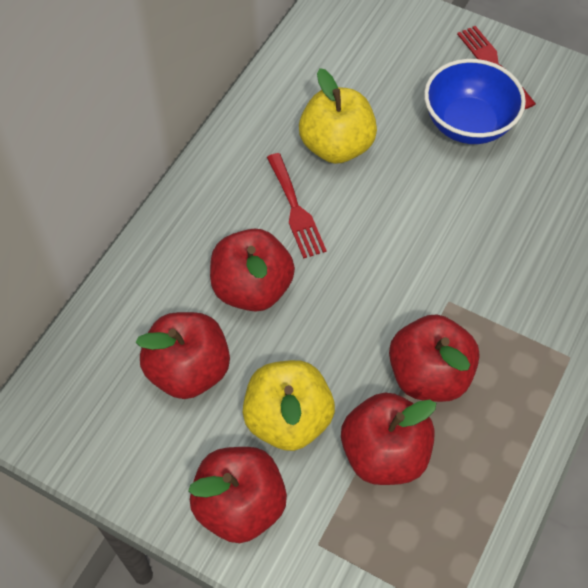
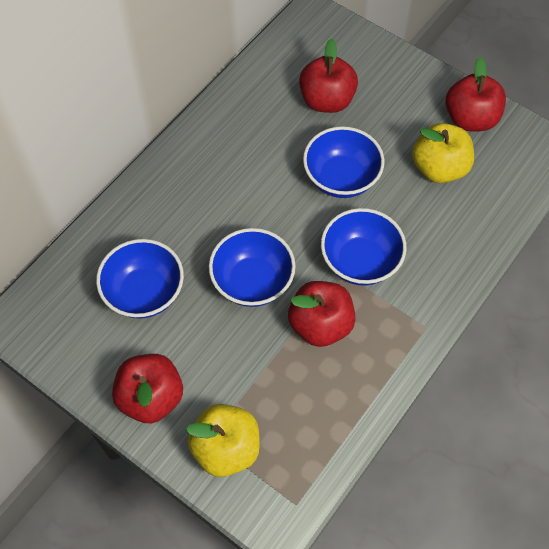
blue bowl: 1 -> 4
red apple: 5 -> 4
red fork: 2 -> 0

